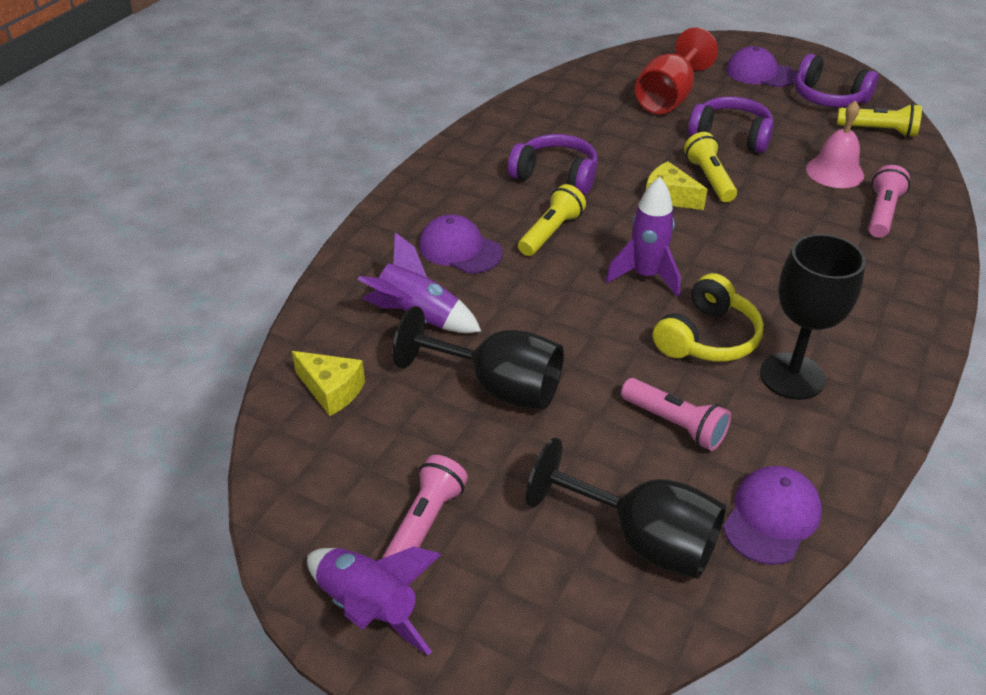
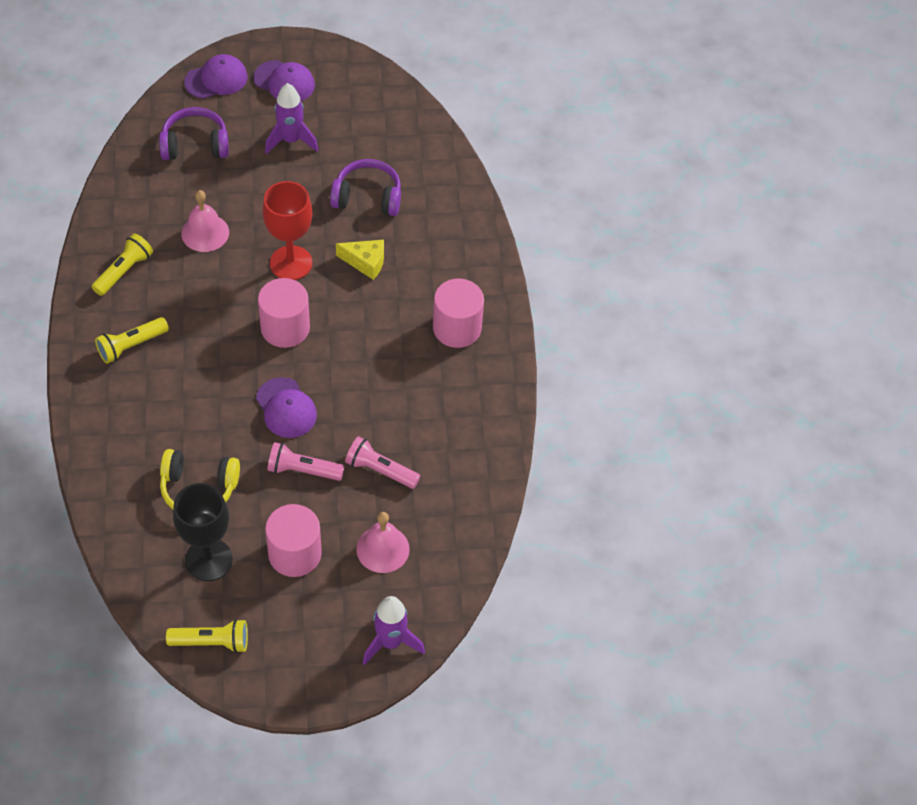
black goblet: 3 -> 1
pink bell: 1 -> 2
pink cylinder: 0 -> 3
pink flashlight: 3 -> 2
purple headphones: 3 -> 2
purple rocket: 3 -> 2
yellow cheese: 2 -> 1

